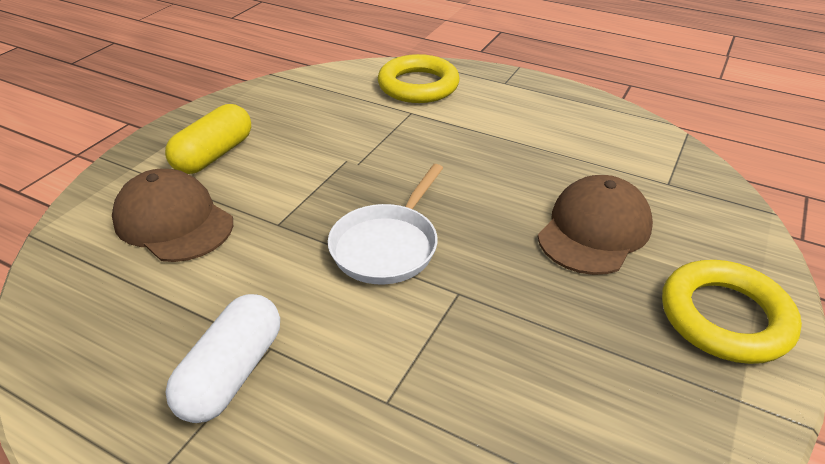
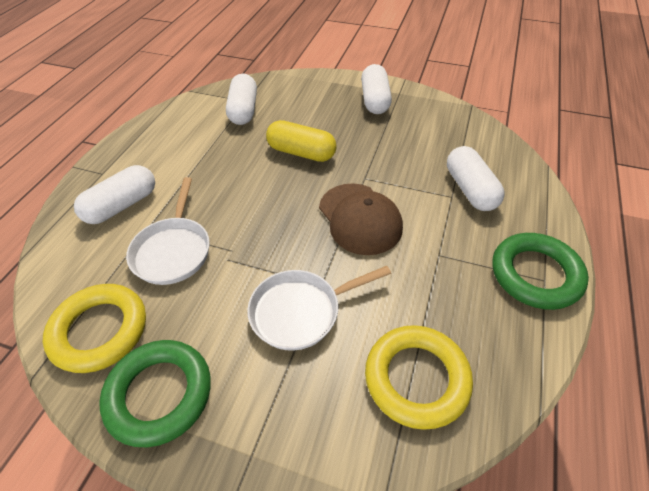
brown cap: 2 -> 1
green ring: 0 -> 2
white capsule: 1 -> 4
white pan: 1 -> 2

